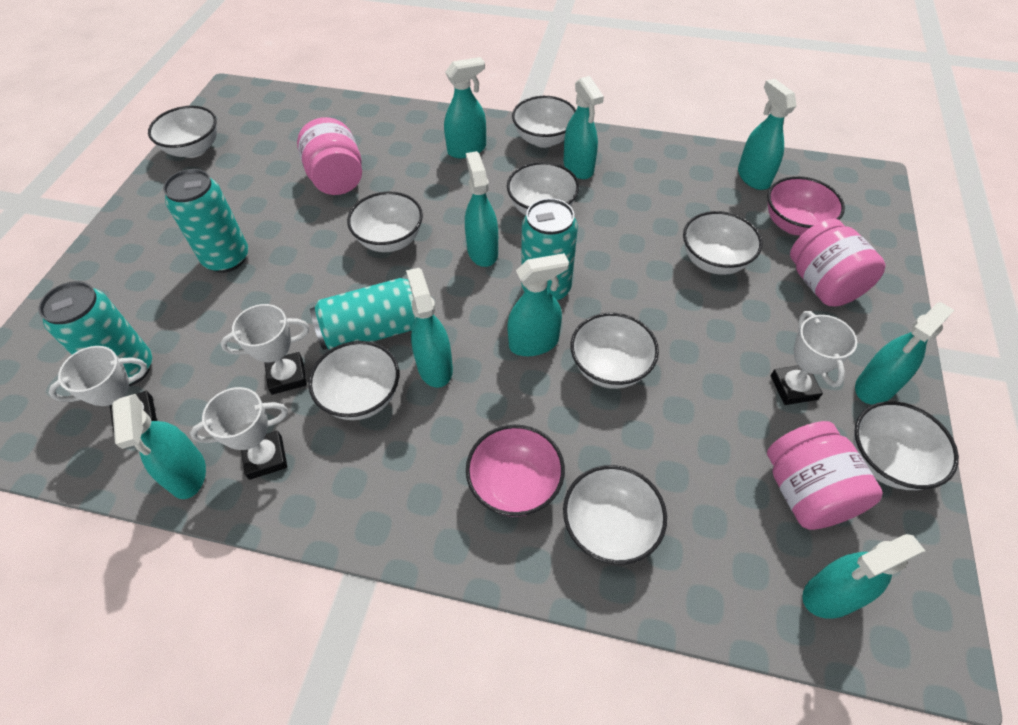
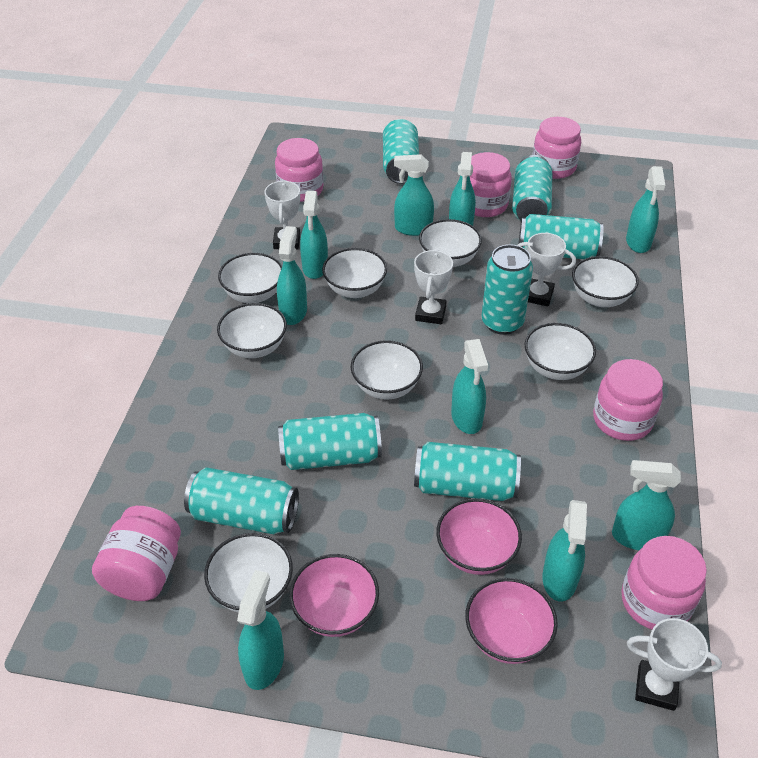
pink bowl: 2 -> 3
pink jar: 3 -> 6
turquoise can: 4 -> 7
white bowl: 9 -> 8

